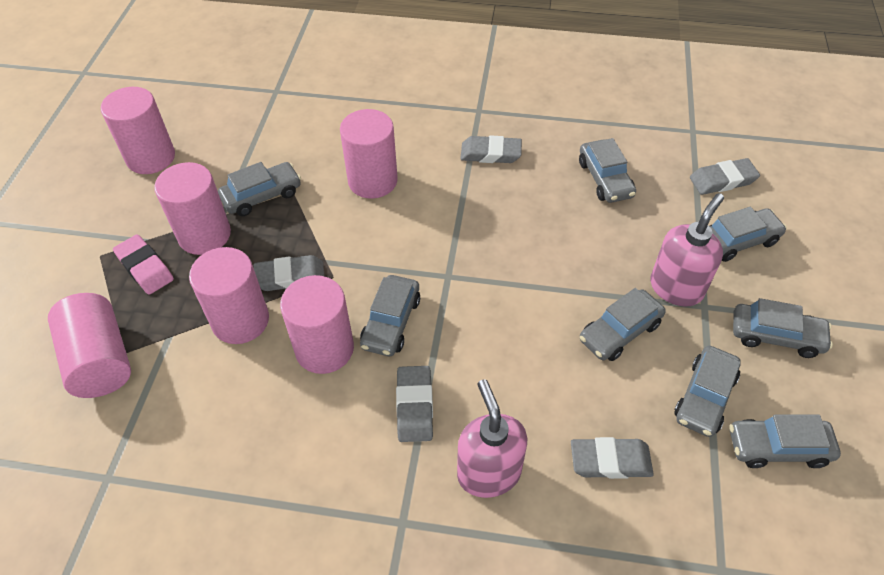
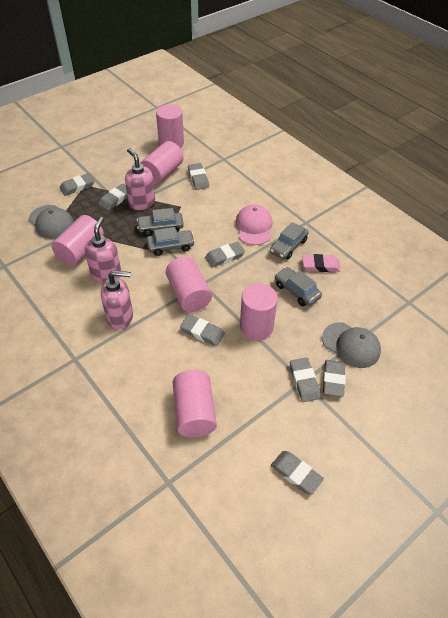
grey cap: 0 -> 2
grey car: 8 -> 4
grey eraser: 5 -> 8
pink cap: 0 -> 1
pink soap dispenser: 2 -> 3

